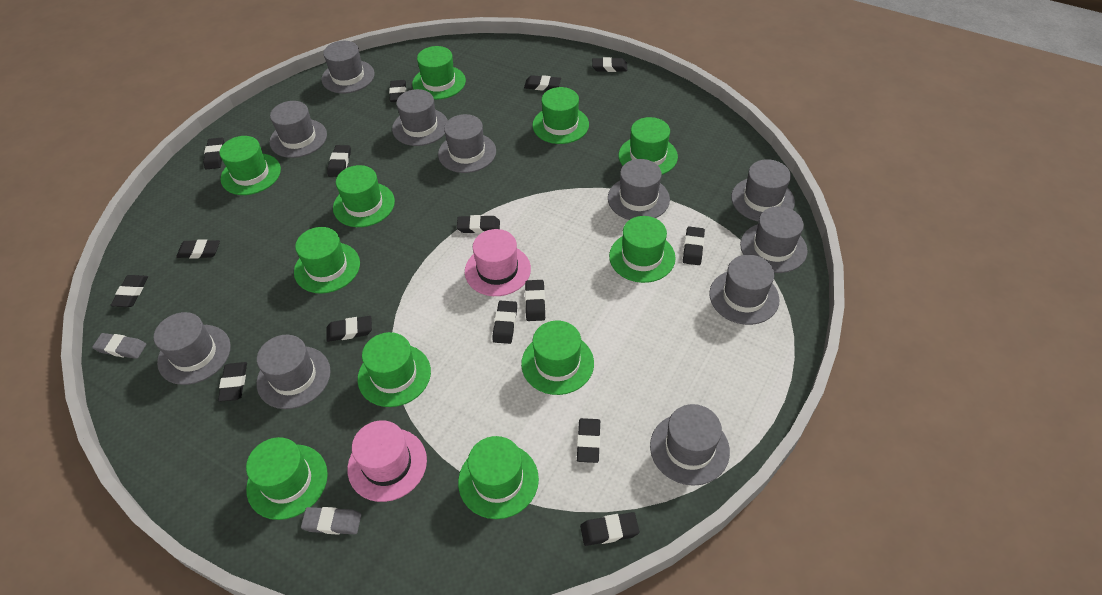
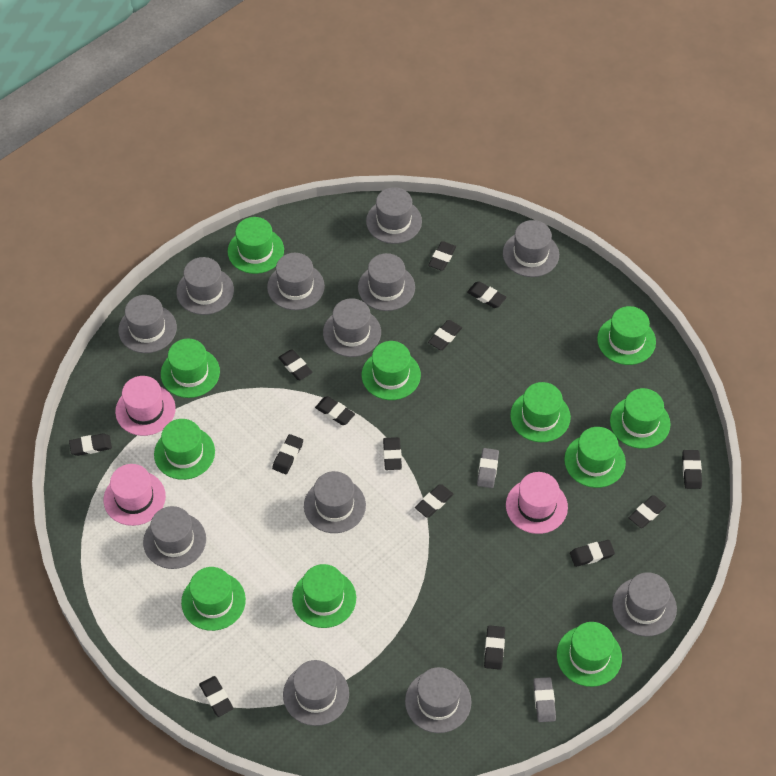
black eraser: 15 -> 14
grey hat: 11 -> 12
pink hat: 2 -> 3

